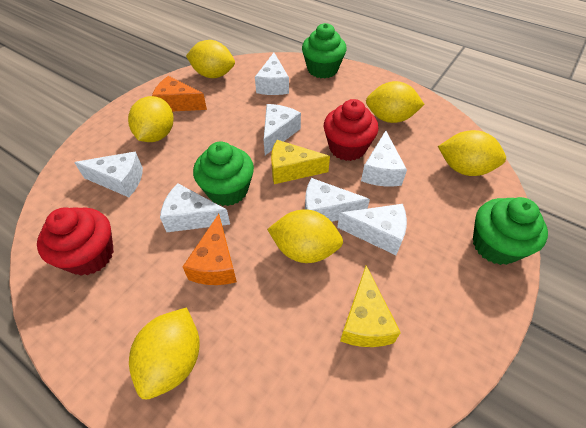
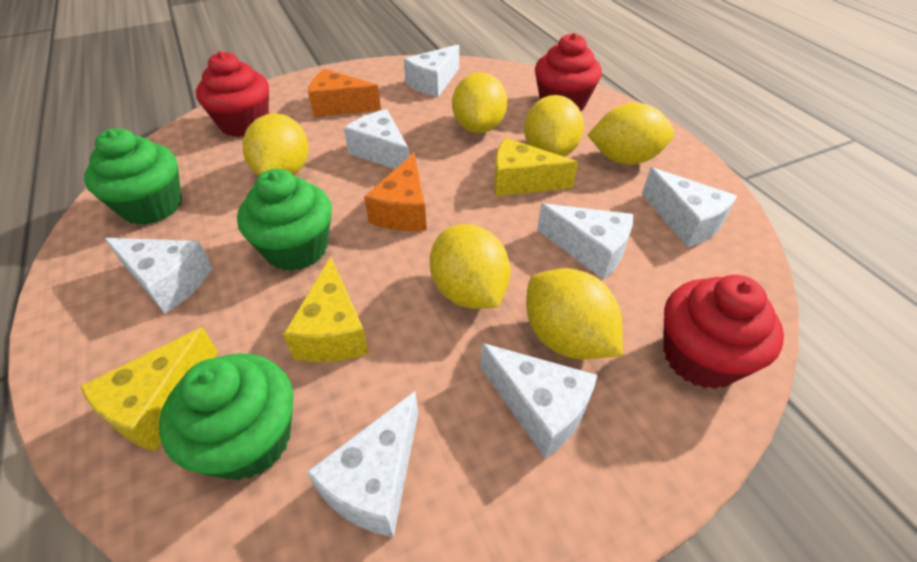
red cupcake: 2 -> 3
yellow cheese: 2 -> 3

